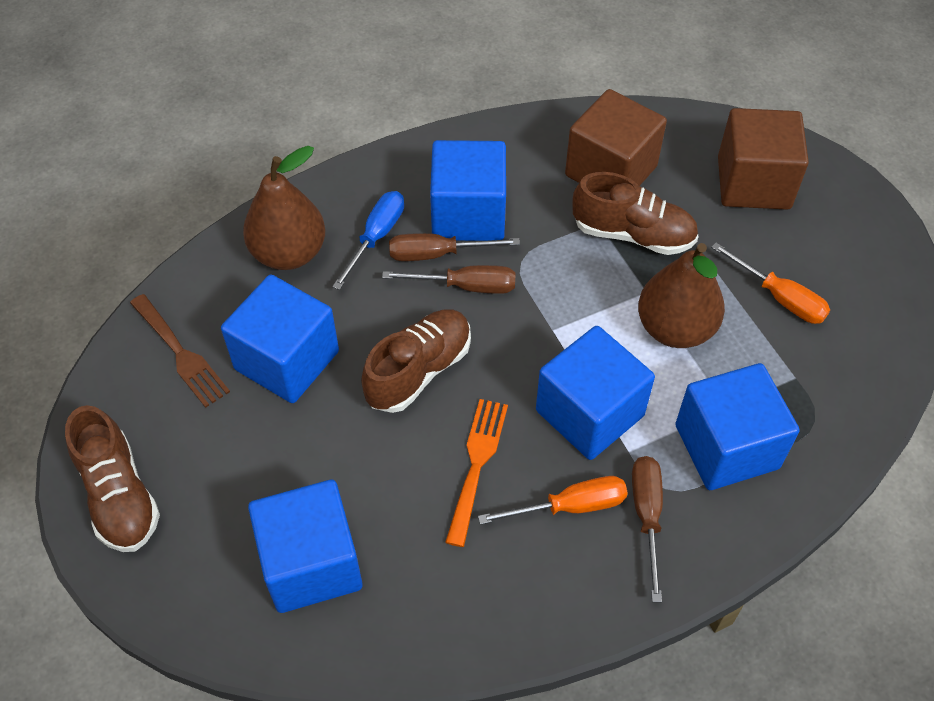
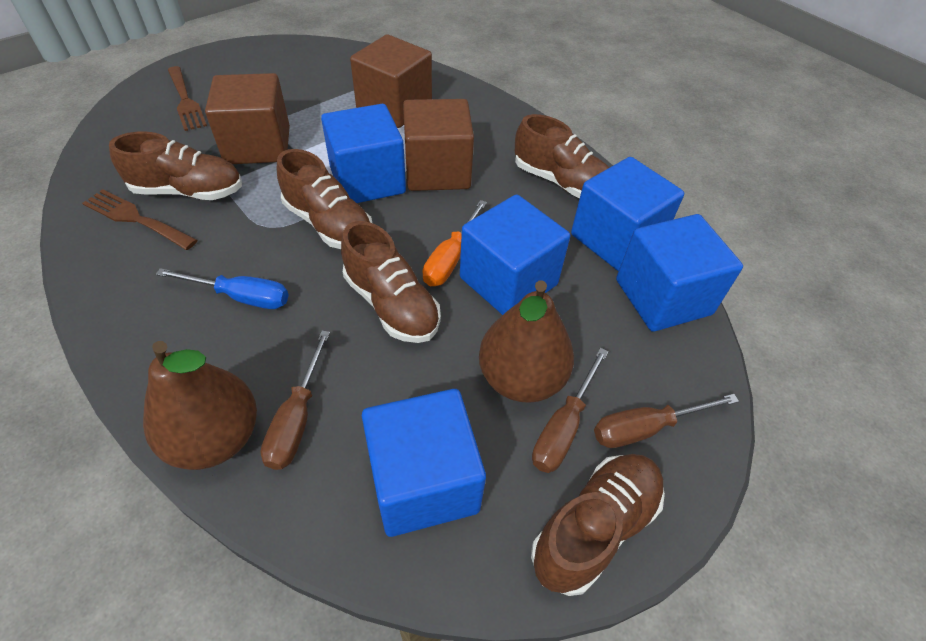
brown cube: 2 -> 3
brown fork: 1 -> 2
brown shoe: 3 -> 5
orange fork: 1 -> 0
orange screwdriver: 2 -> 1

